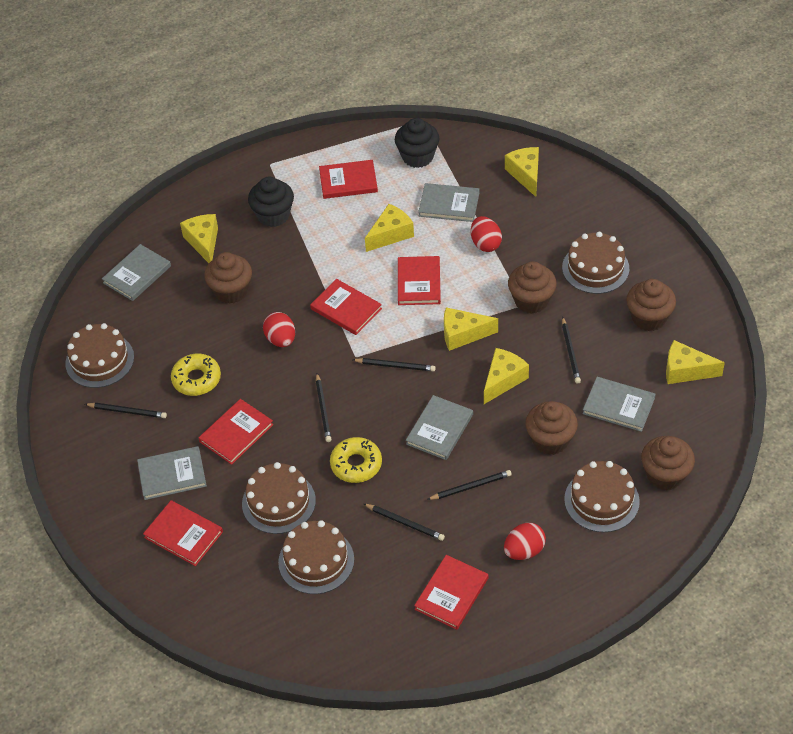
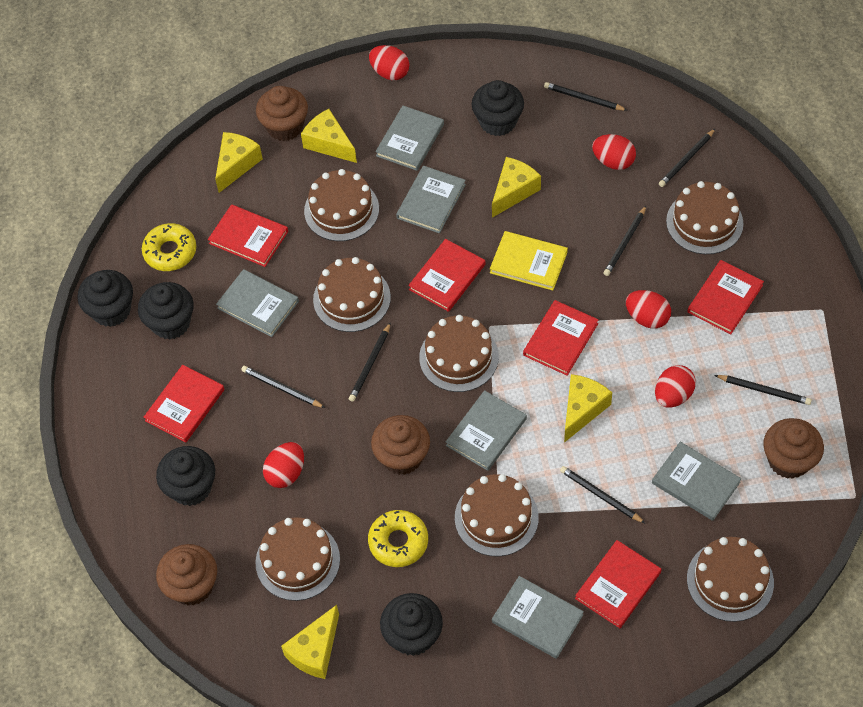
black cupcake: 2 -> 5
black pencil: 6 -> 7
brown cake: 5 -> 7
brown cupcake: 5 -> 4
grey book: 5 -> 6
red egg: 3 -> 5
yellow book: 0 -> 1
yellow cheese: 6 -> 5

